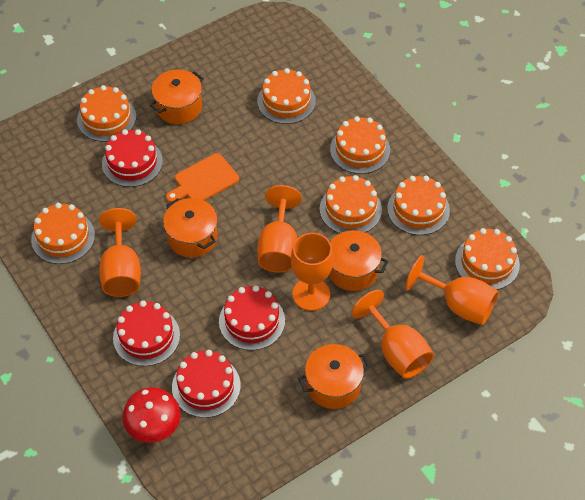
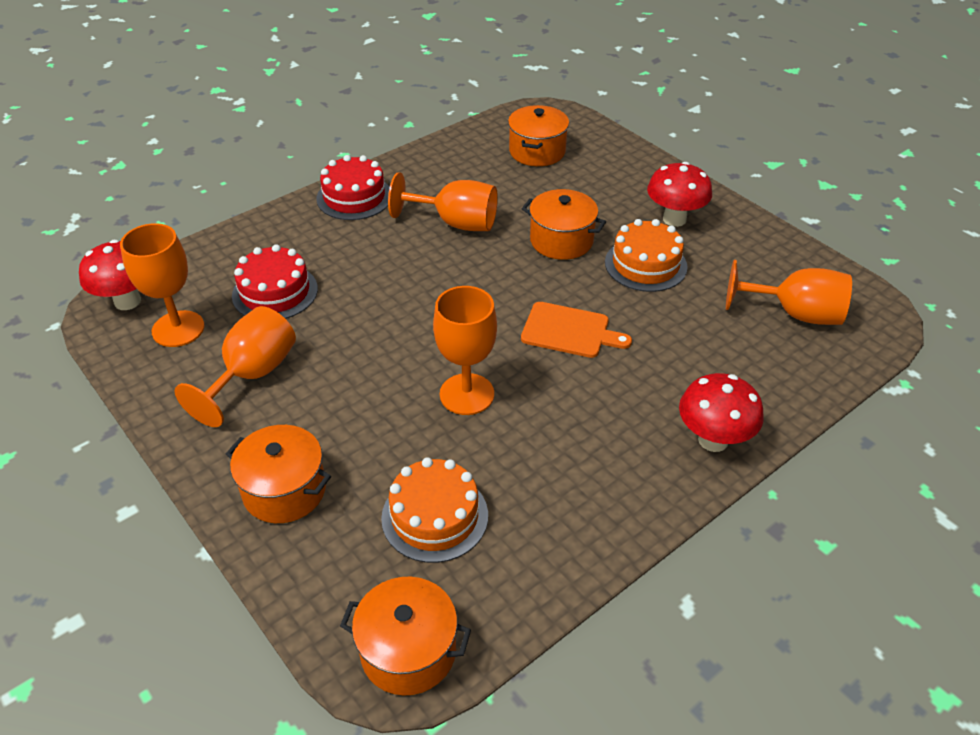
orange cake: 7 -> 2
red cake: 4 -> 2
red mushroom: 1 -> 3

